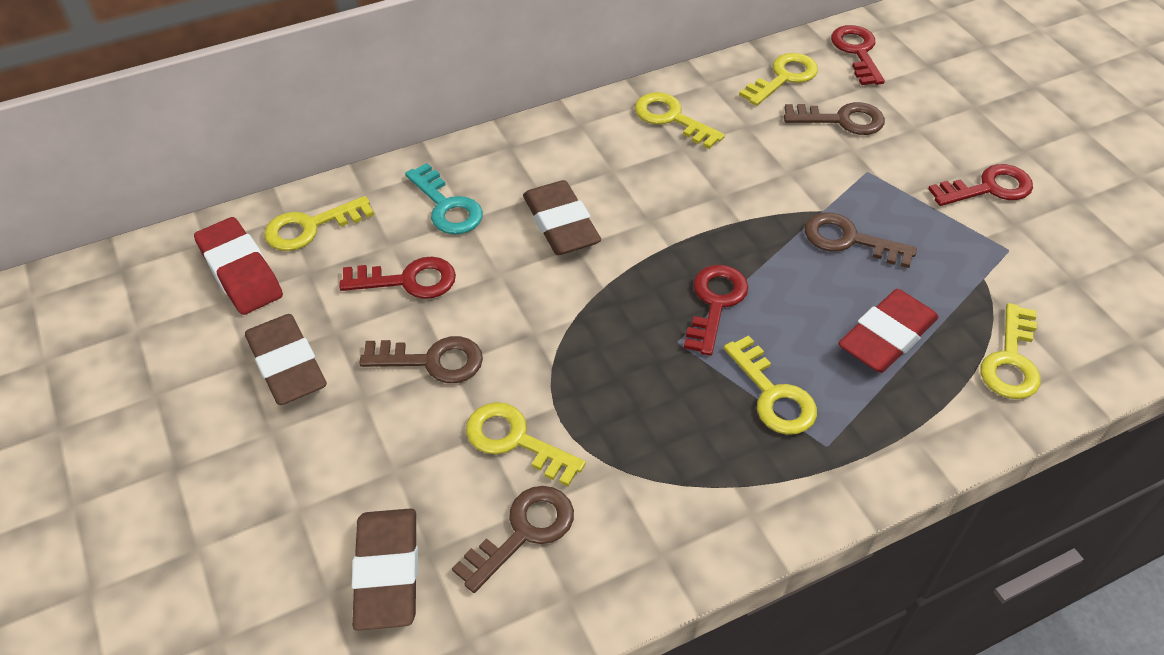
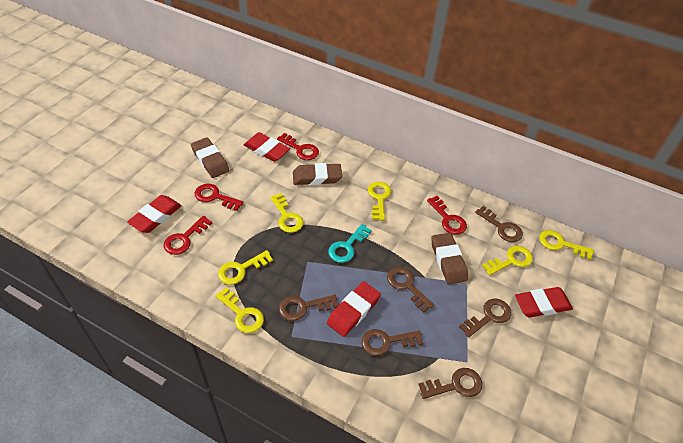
brown key: 4 -> 6
red eraser: 2 -> 4

